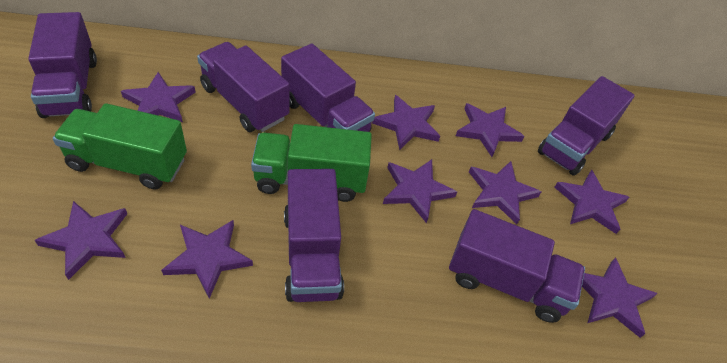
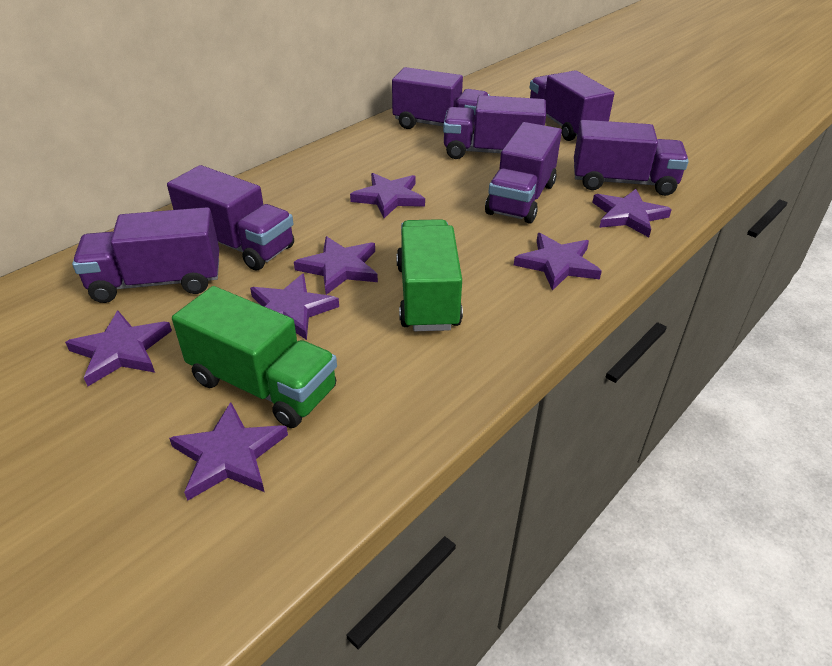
purple star: 9 -> 7
purple truck: 6 -> 7

